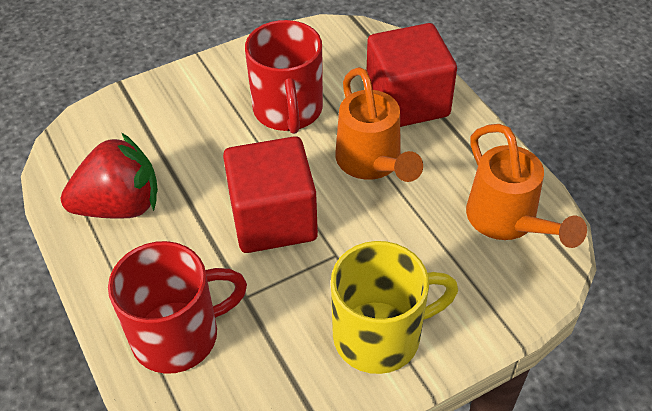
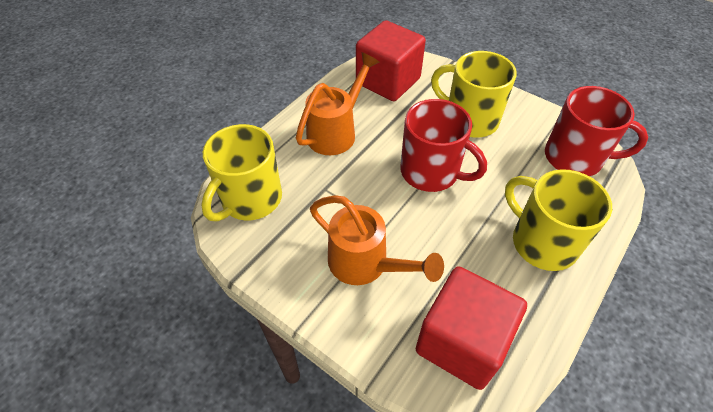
red strawberry: 1 -> 0
yellow mug: 1 -> 3

